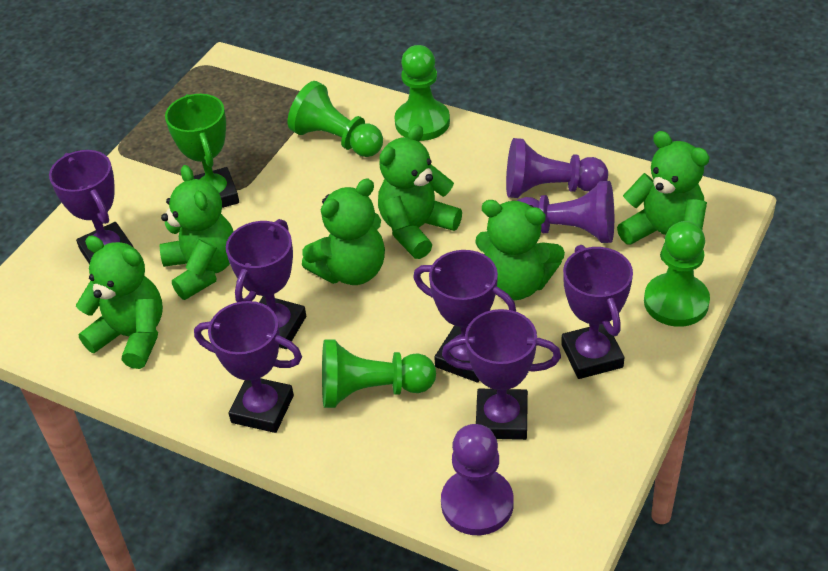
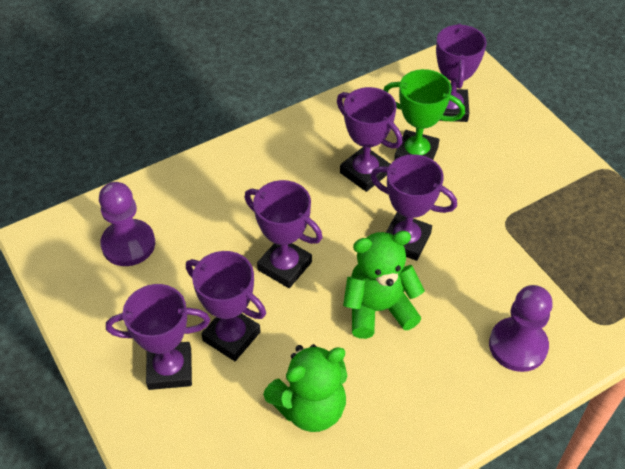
green pawn: 4 -> 0
green teddy bear: 6 -> 2
purple pawn: 3 -> 2

